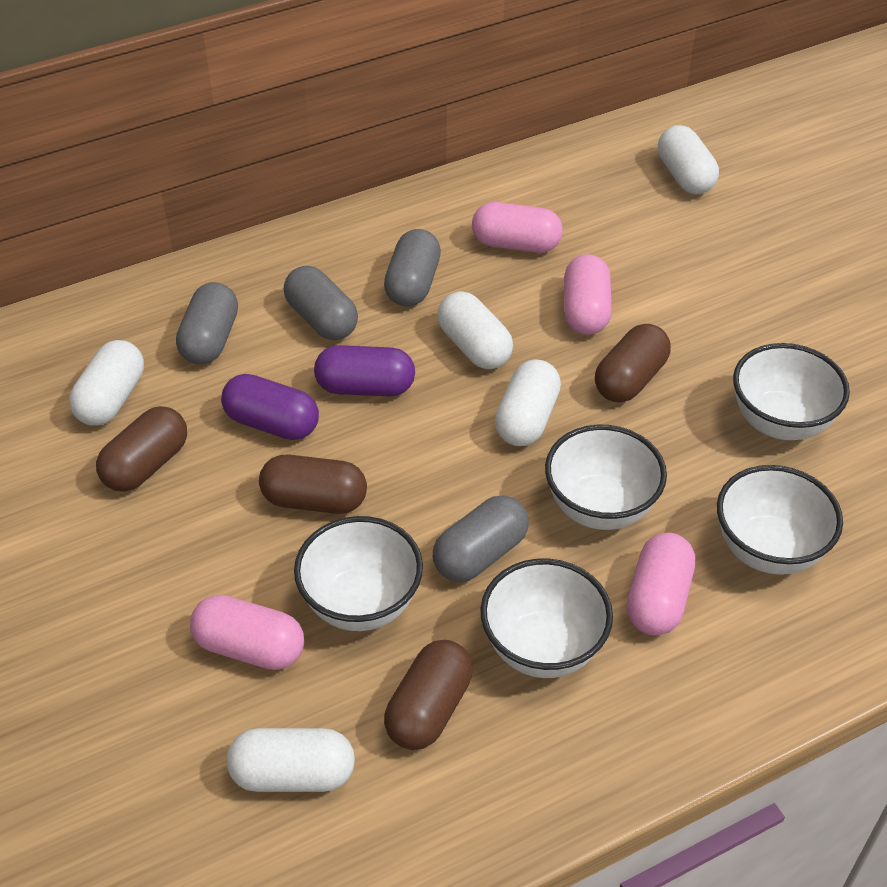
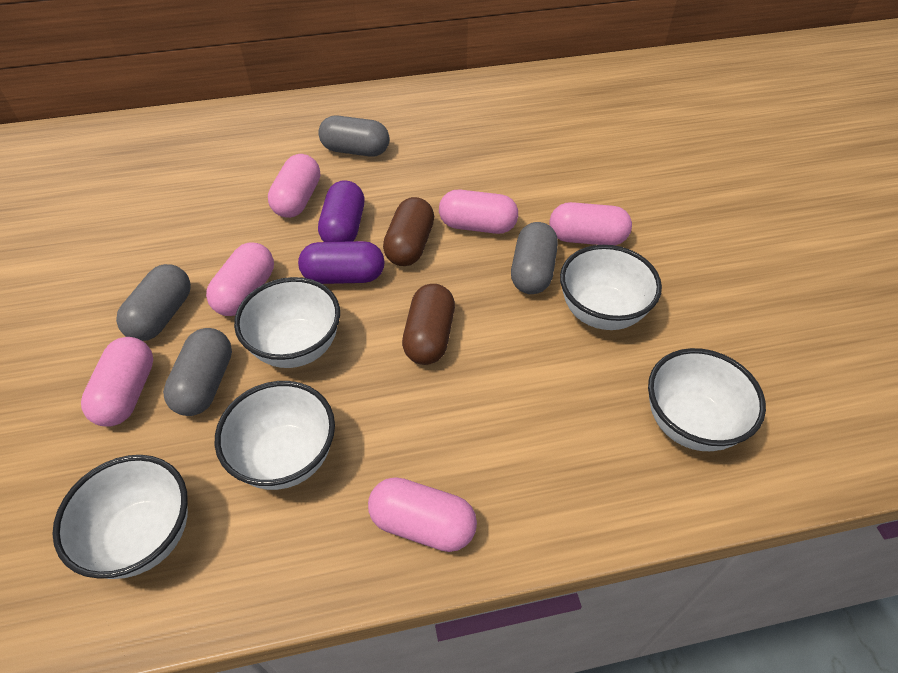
brown capsule: 4 -> 2
pink capsule: 4 -> 6
white capsule: 5 -> 0

